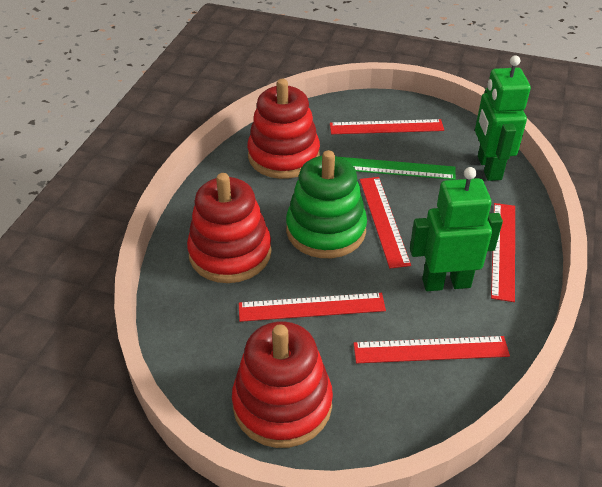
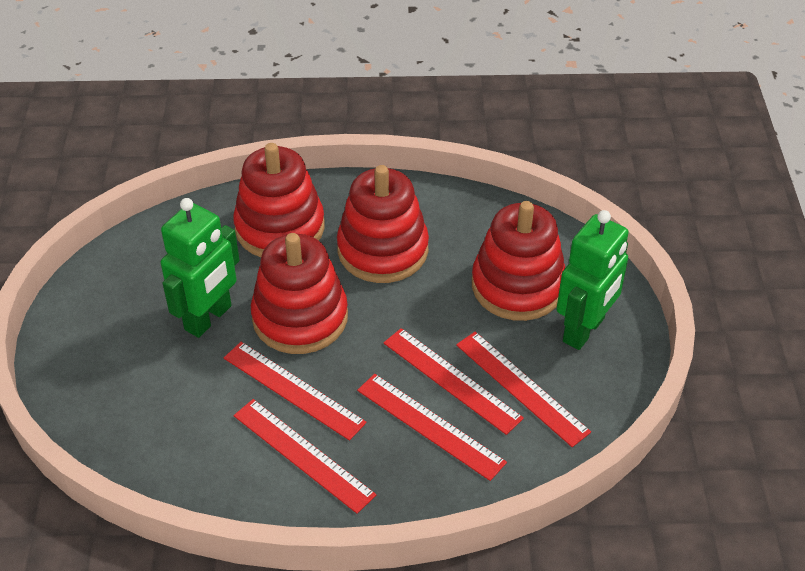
green ruler: 1 -> 0
green stacking toy: 1 -> 0
red stacking toy: 3 -> 4

